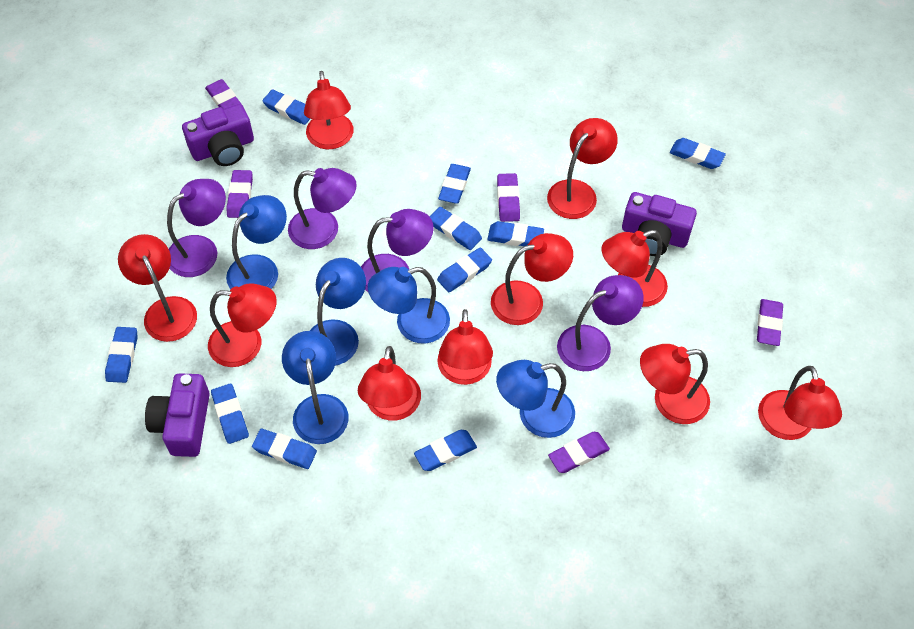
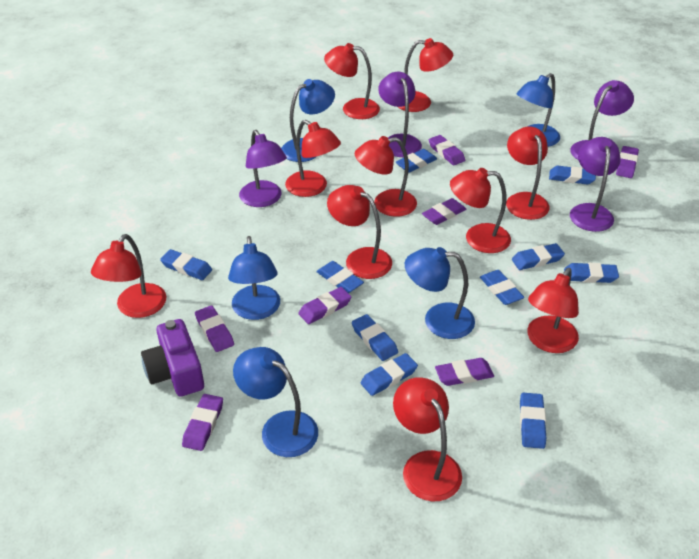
purple camera: 3 -> 1
purple eraser: 5 -> 7

